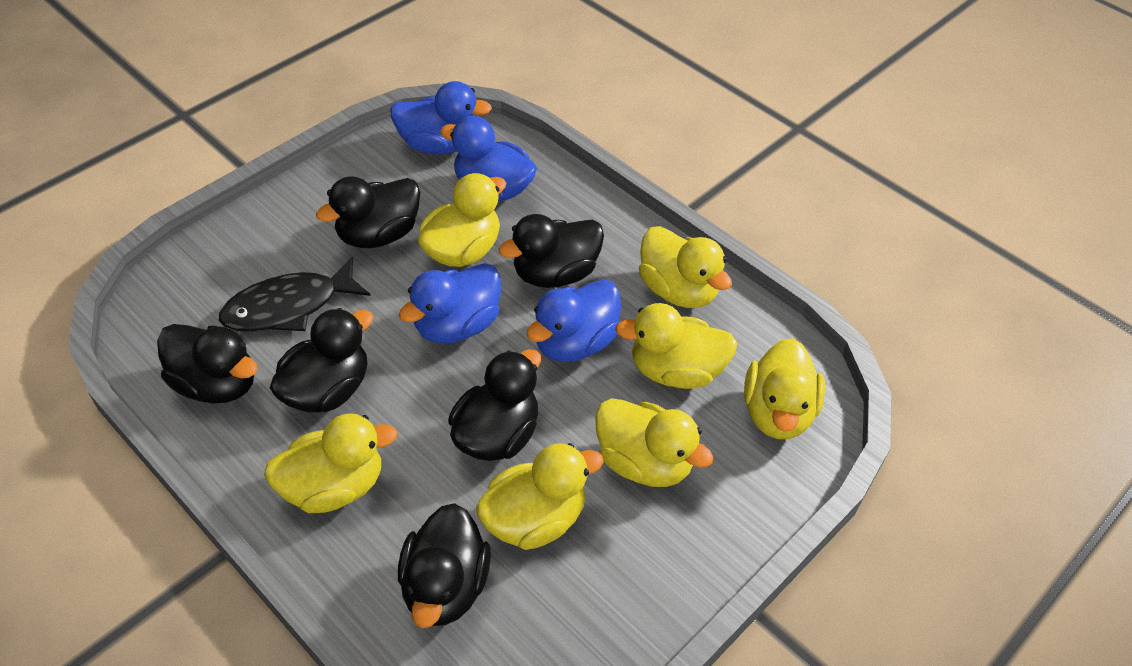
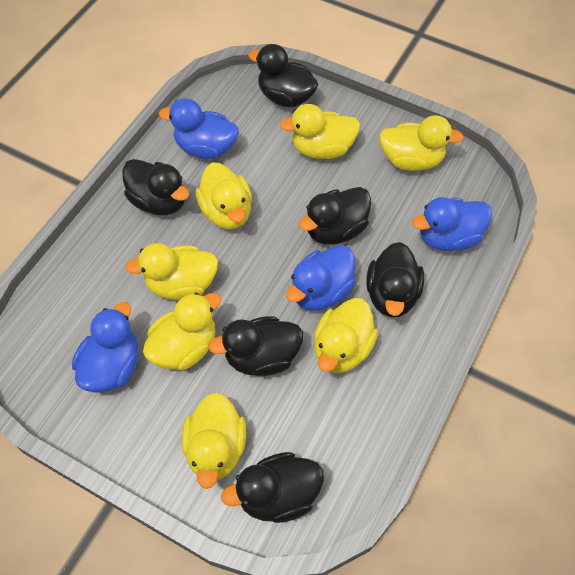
black fish: 1 -> 0

